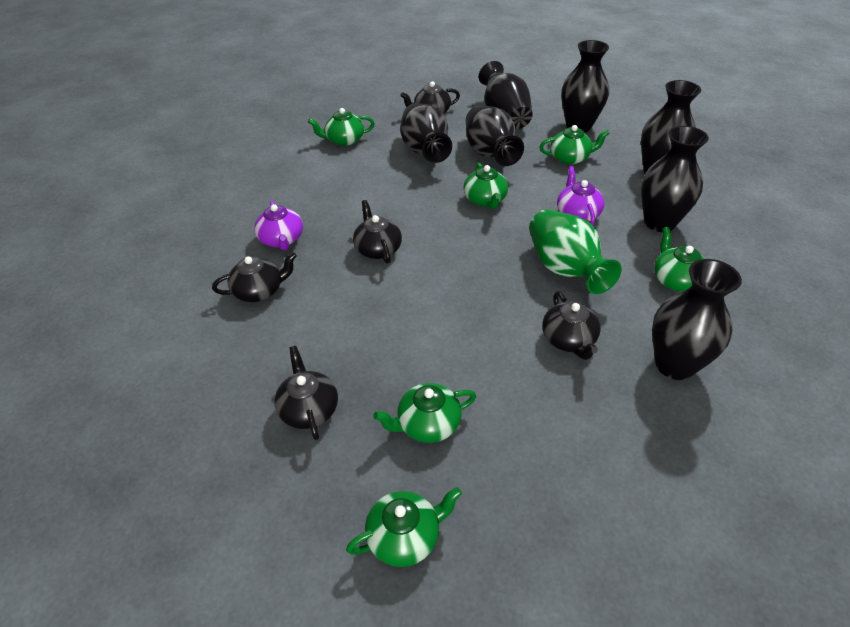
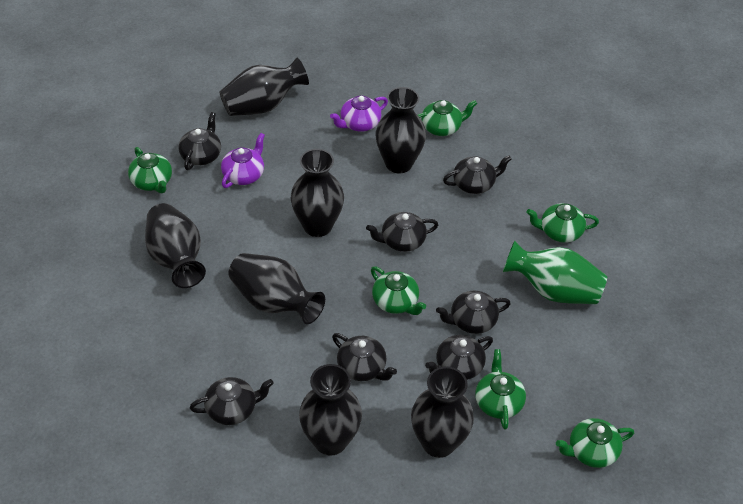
black teapot: 5 -> 7

